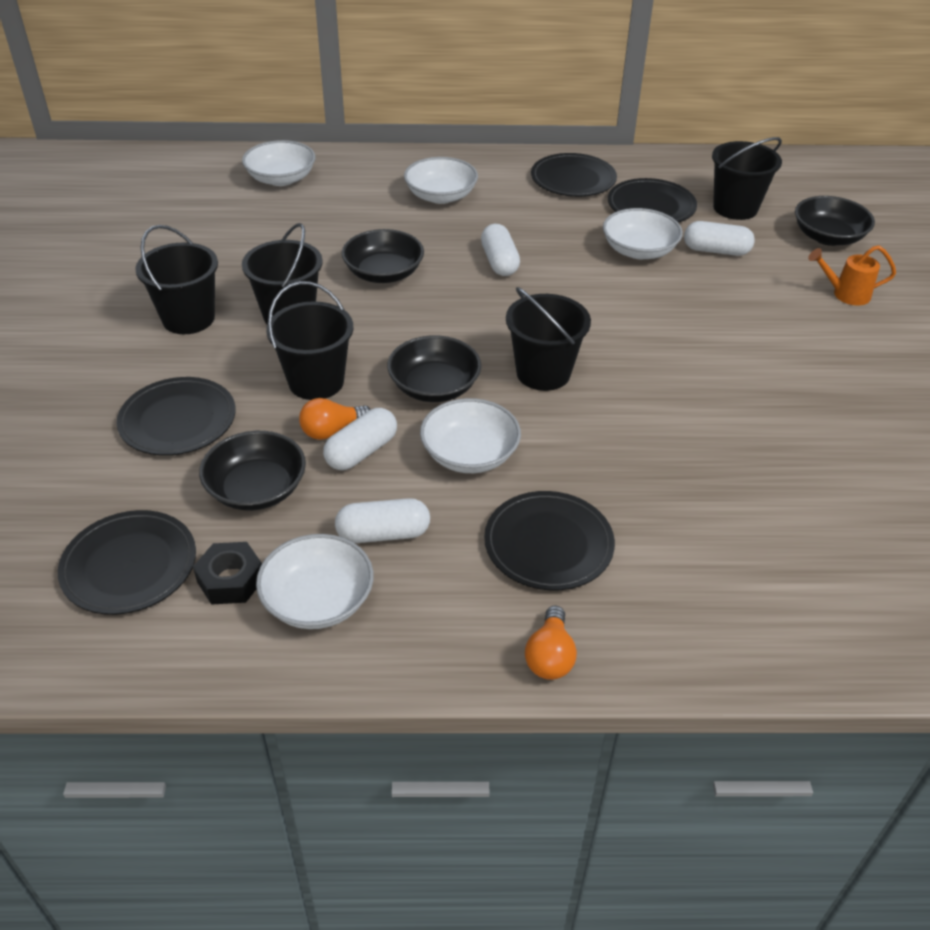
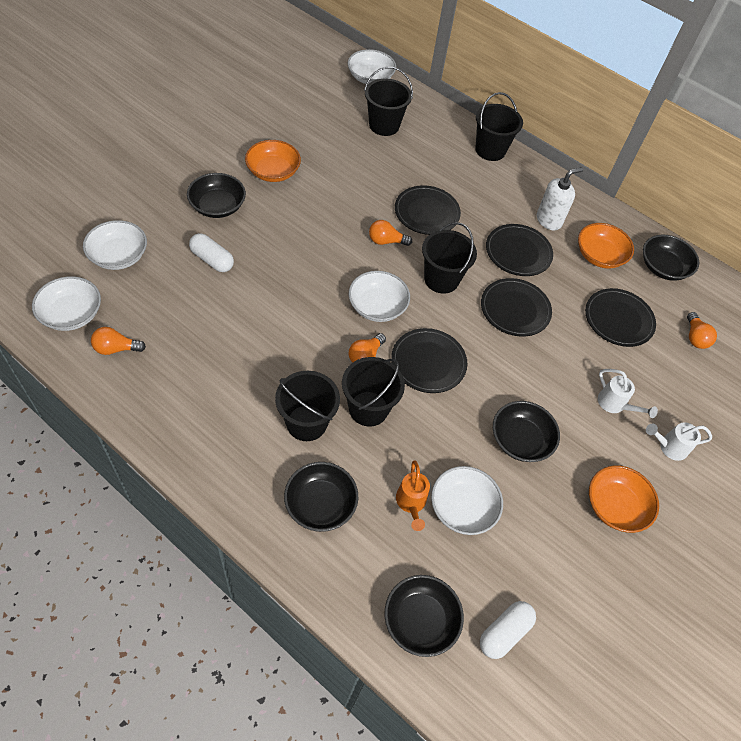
black bowl: 4 -> 5
black nut: 1 -> 0
orange bowl: 0 -> 3
orange light bulb: 2 -> 4
white capsule: 4 -> 2
white soap dispenser: 0 -> 1
white watering can: 0 -> 2

